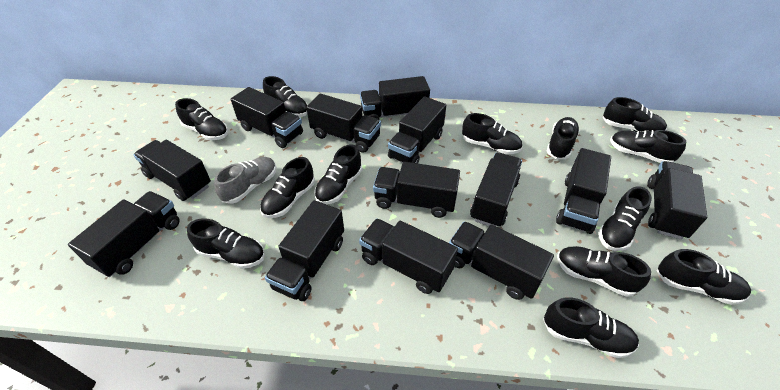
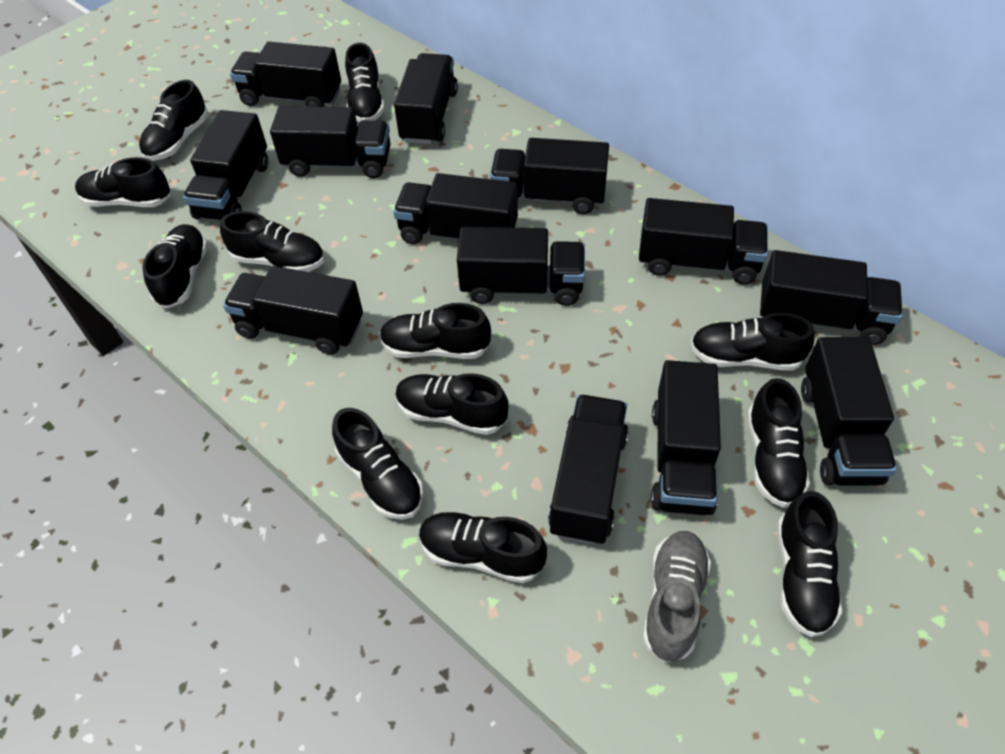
black shoe: 13 -> 12

